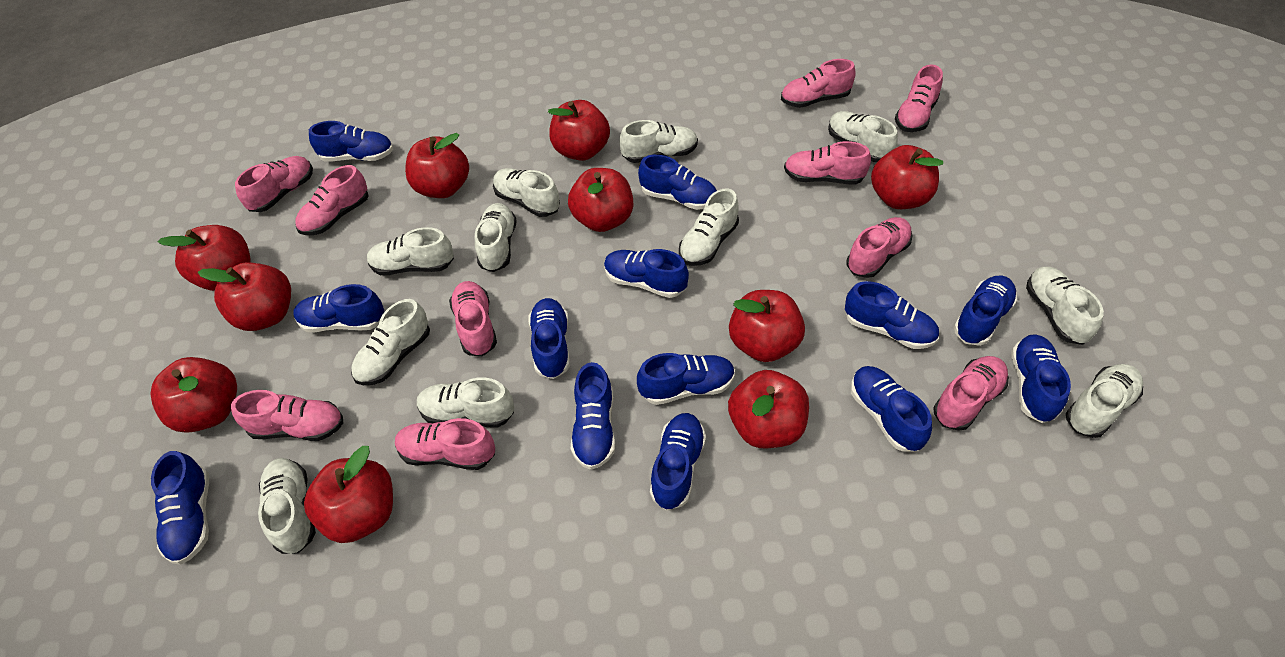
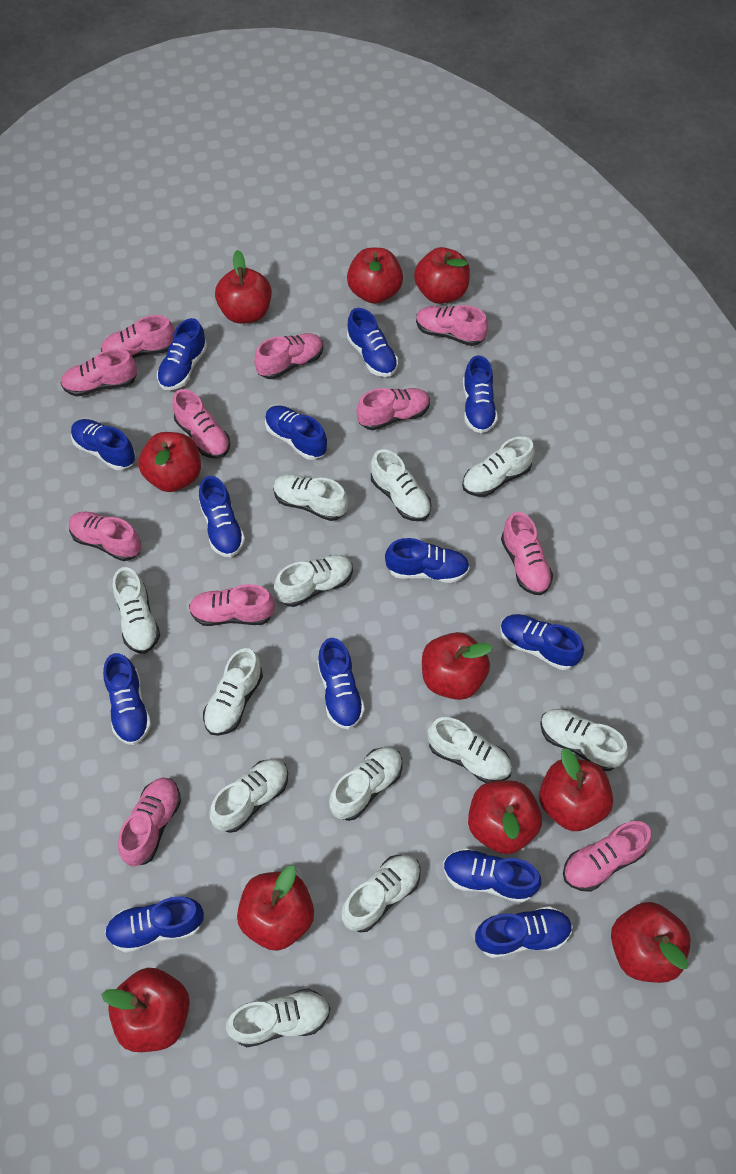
pink shoe: 10 -> 11
white shoe: 11 -> 12

